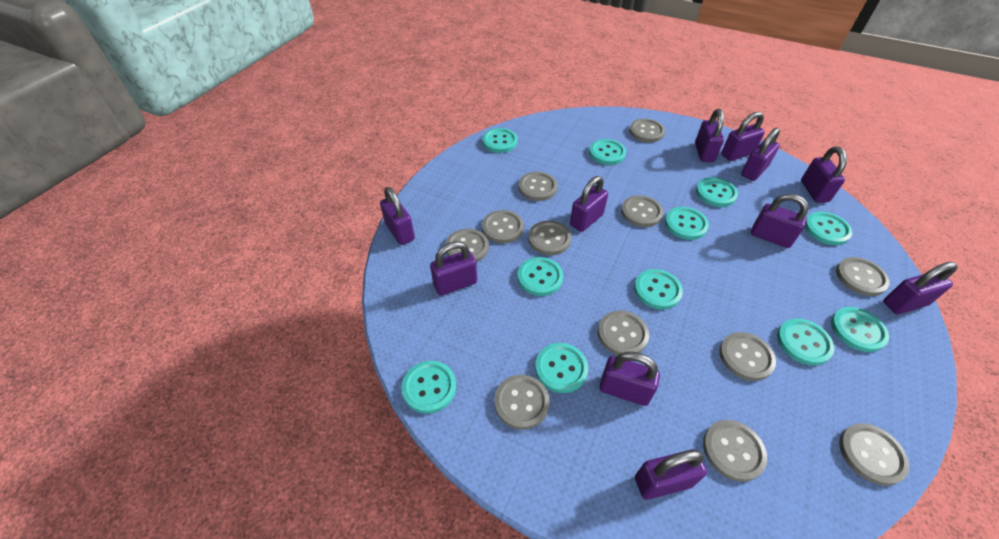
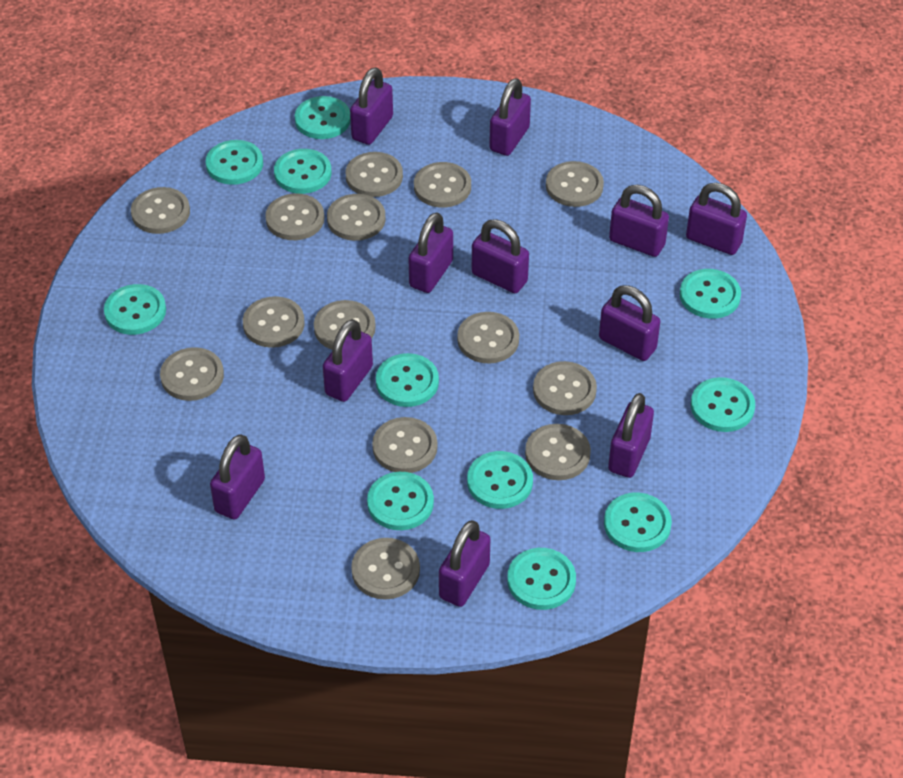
grey button: 12 -> 14

